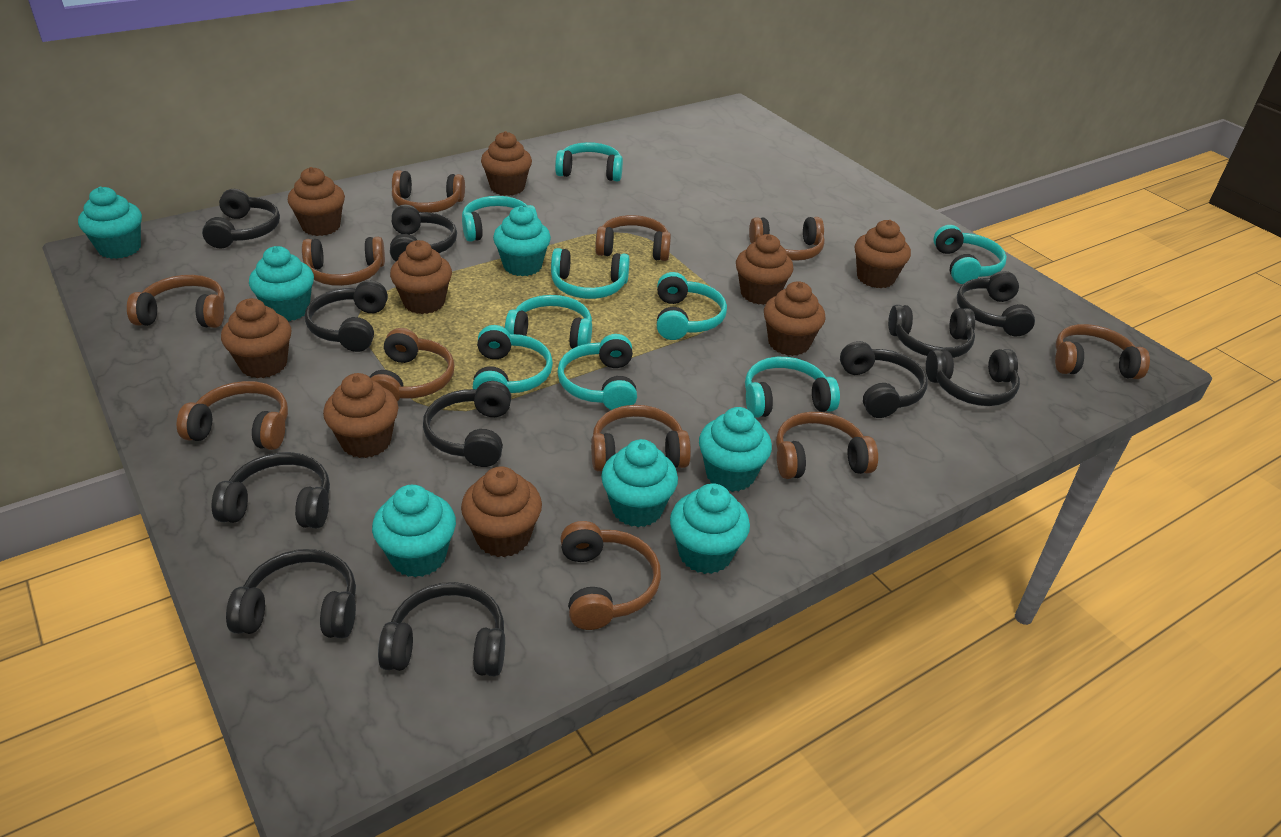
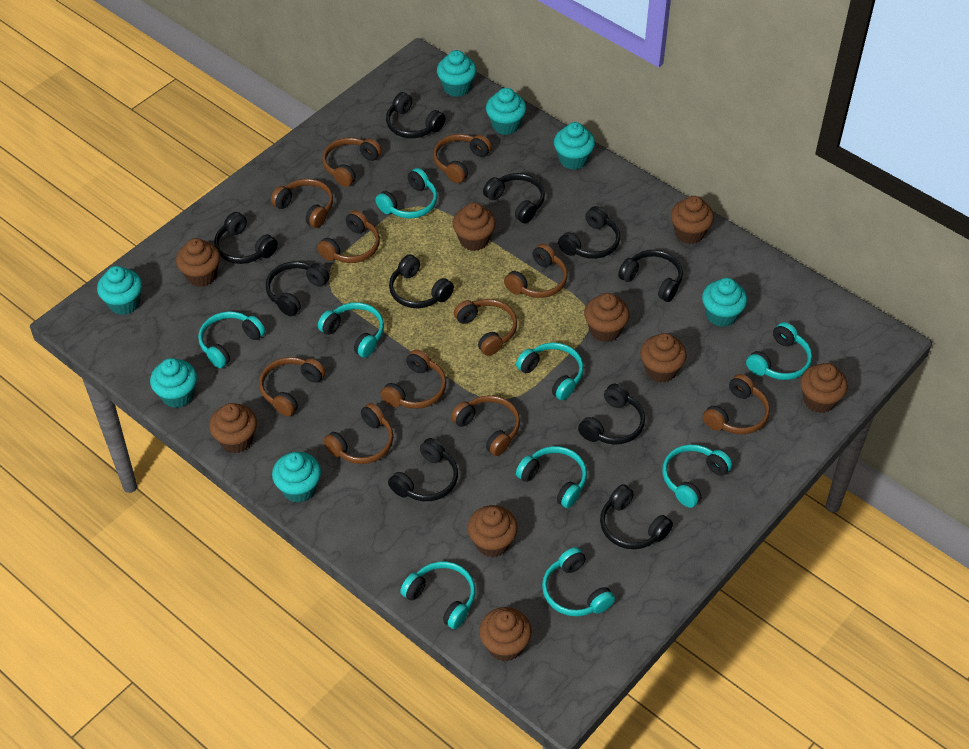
black headphones: 11 -> 10

